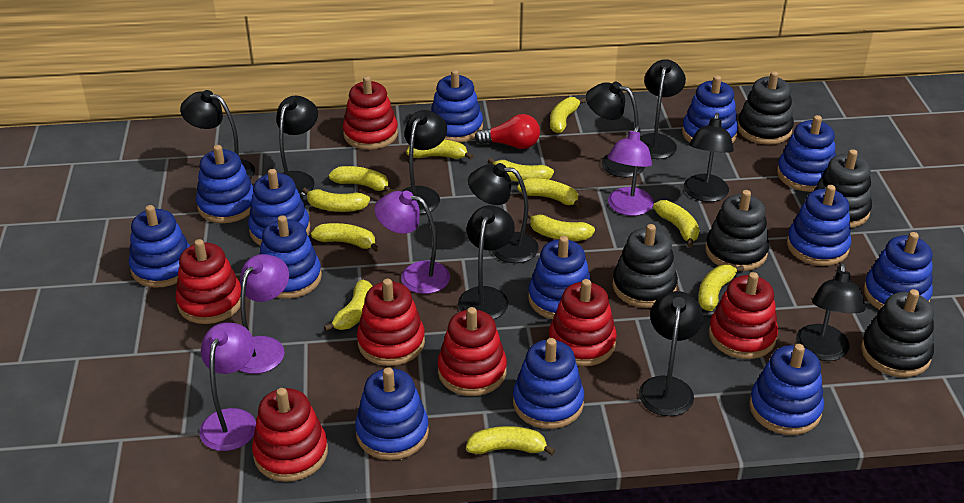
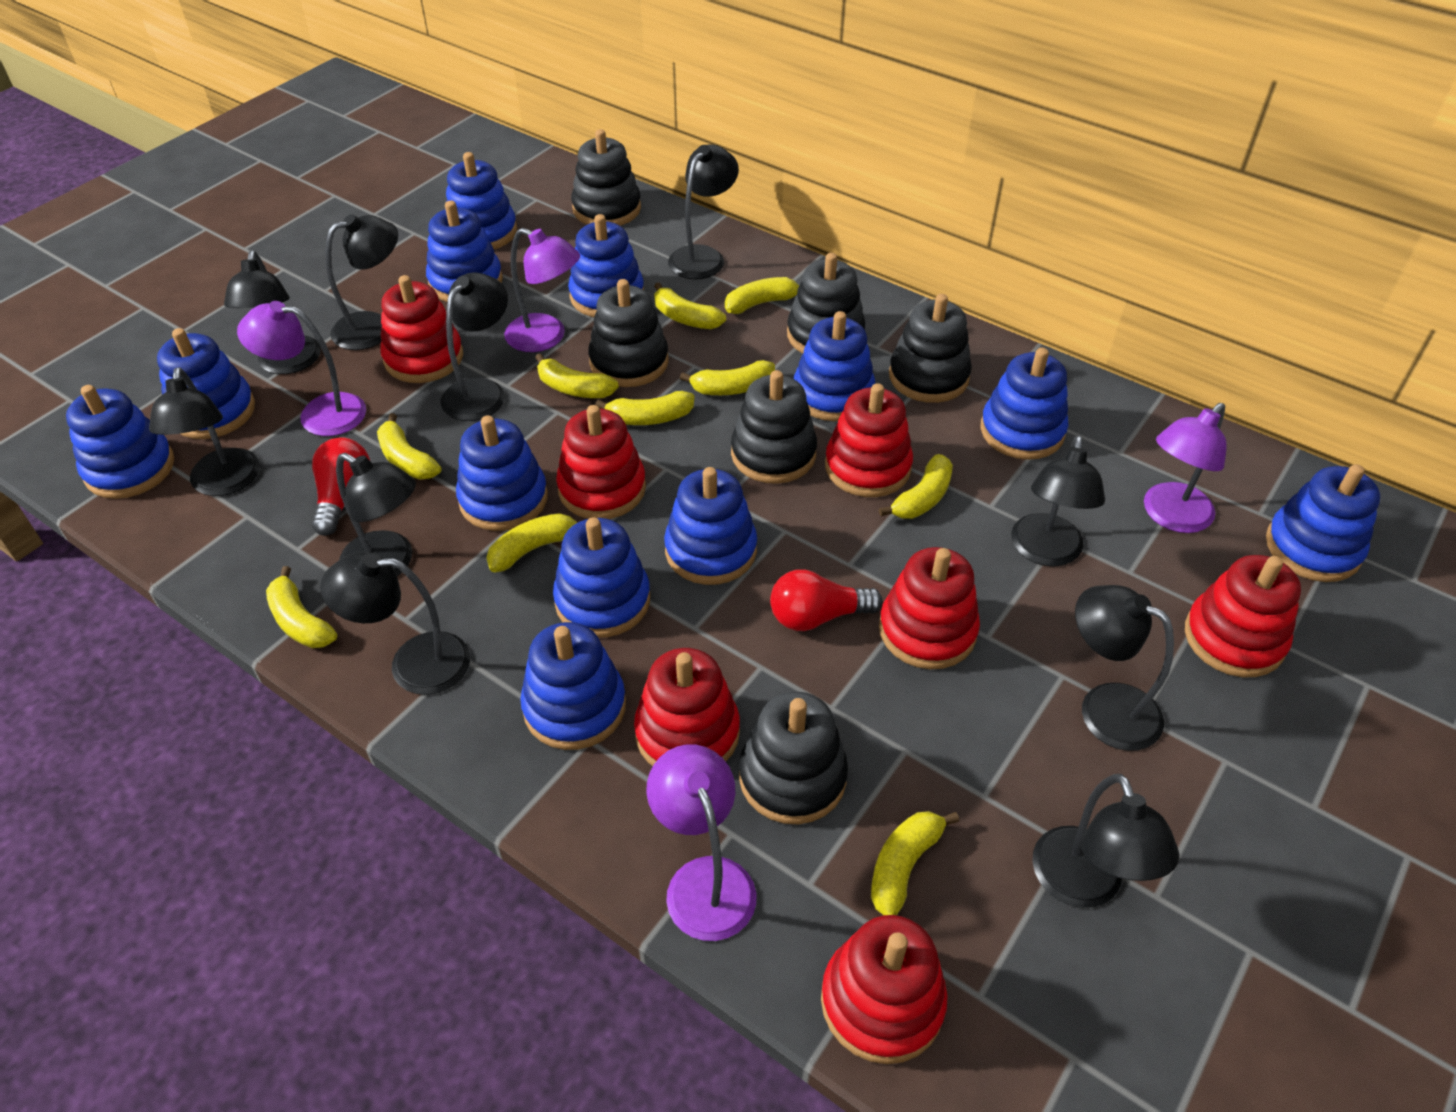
black stacking toy: 5 -> 6
blue stacking toy: 13 -> 12
red light bulb: 1 -> 2
yellow banana: 12 -> 10

